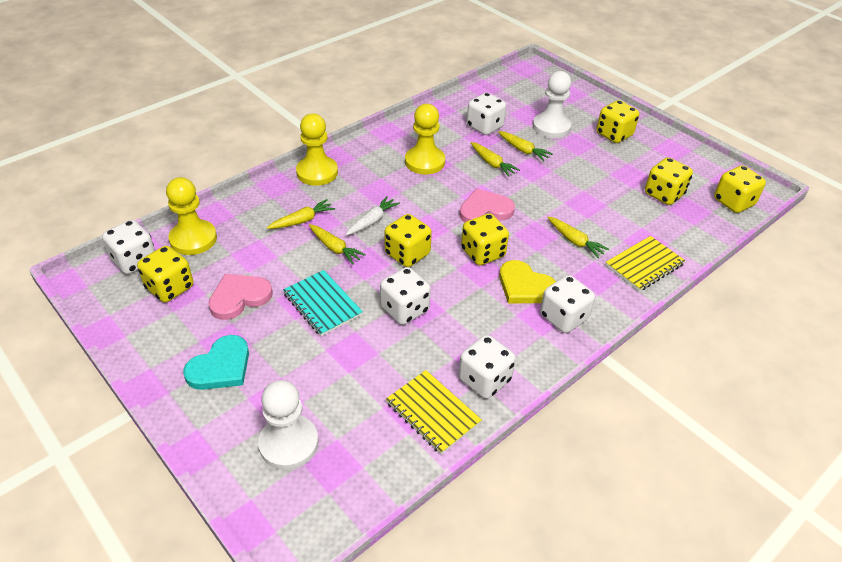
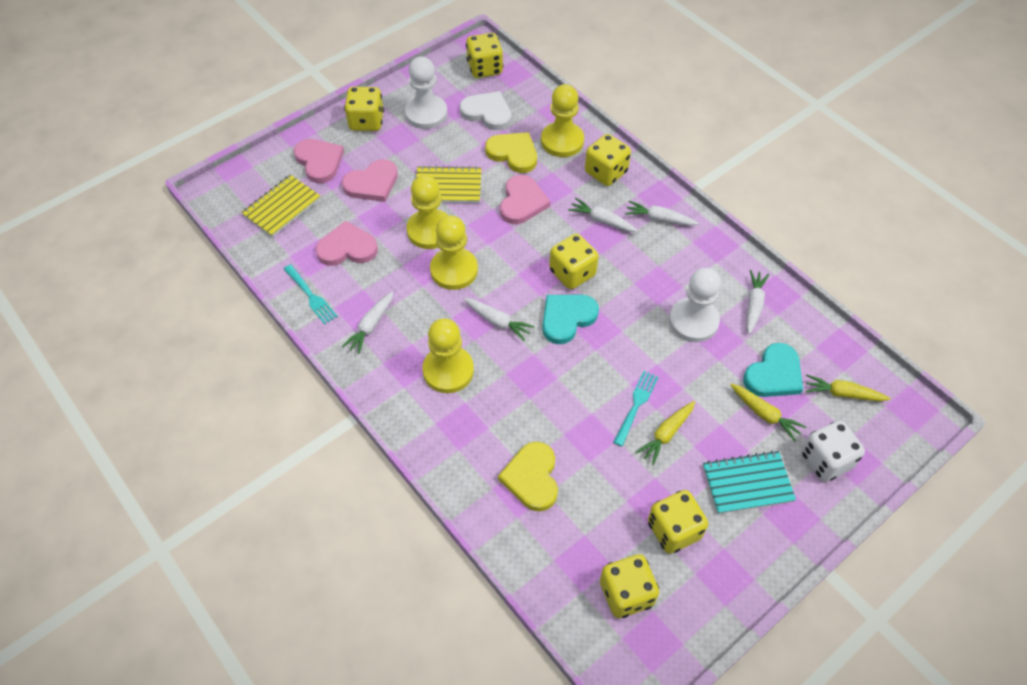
pink heart: 2 -> 4
turquoise fork: 0 -> 2
turquoise heart: 1 -> 2
white carrot: 1 -> 5
white dice: 5 -> 1
white heart: 0 -> 1
yellow carrot: 5 -> 3
yellow heart: 1 -> 2
yellow pawn: 3 -> 4

